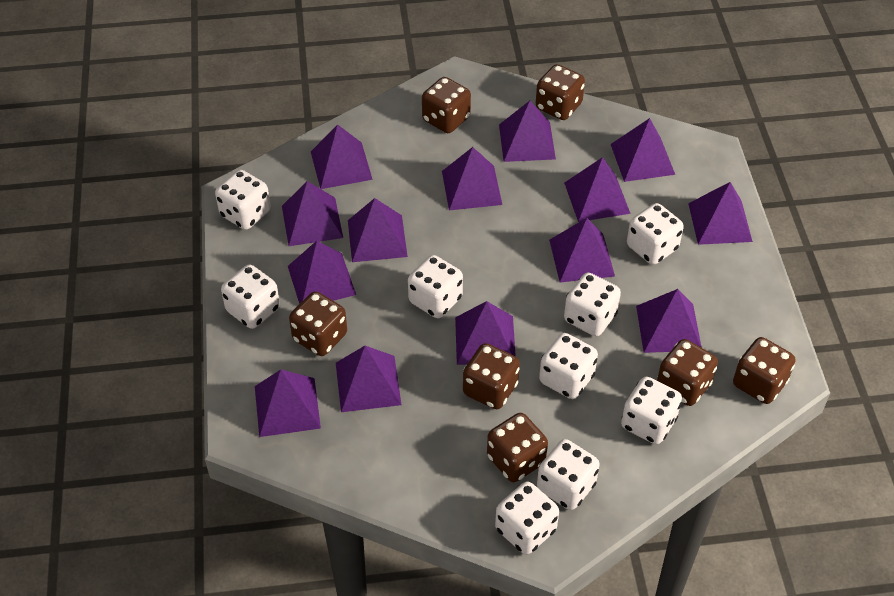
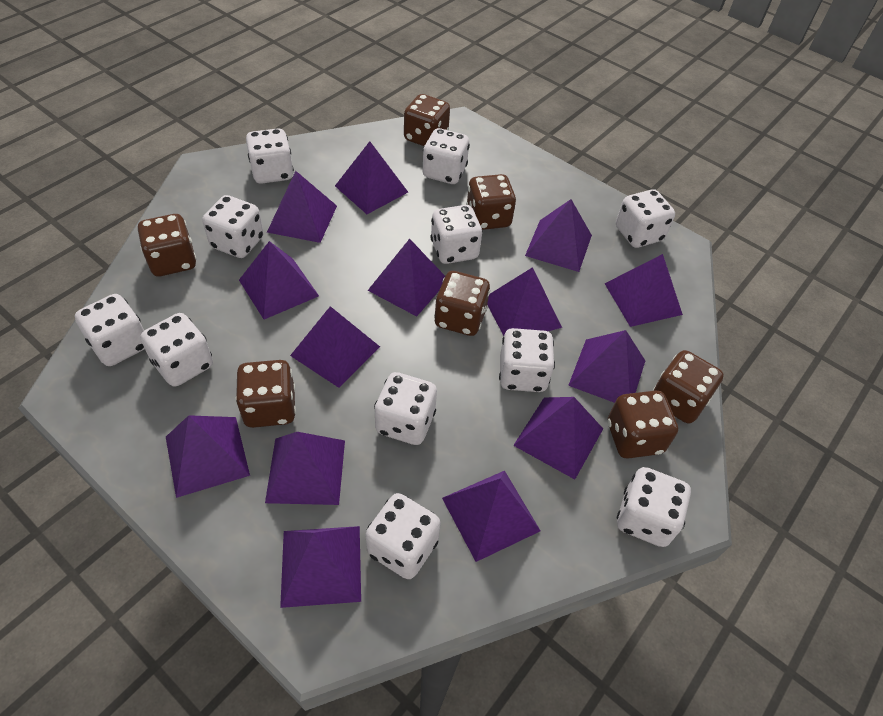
white dice: 9 -> 11

